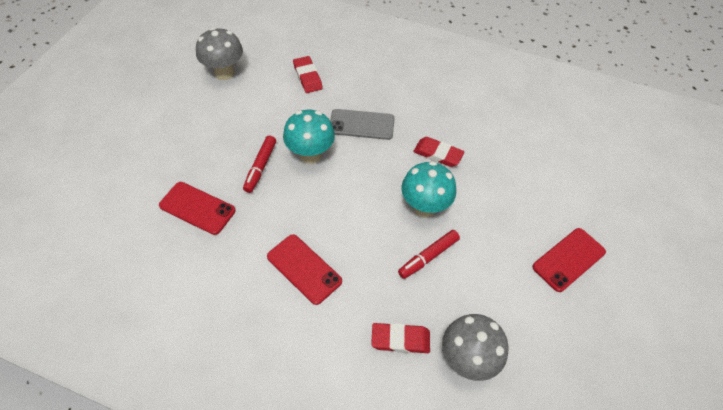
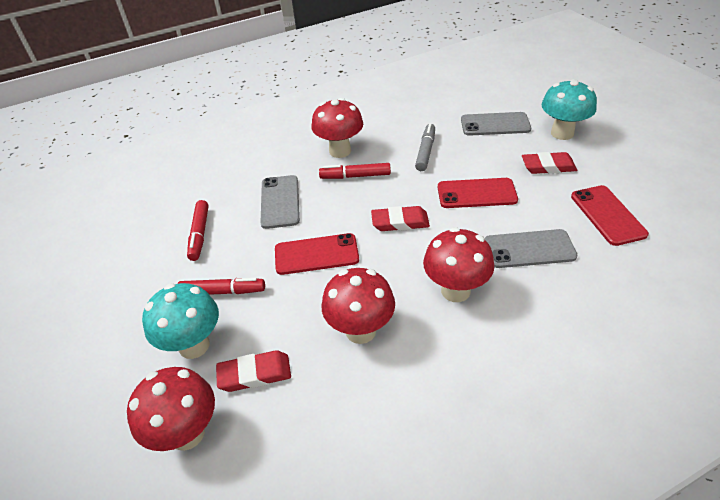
grey marker: 0 -> 1
grey mushroom: 2 -> 0
grey phone: 1 -> 3
red marker: 2 -> 3
red mushroom: 0 -> 4

